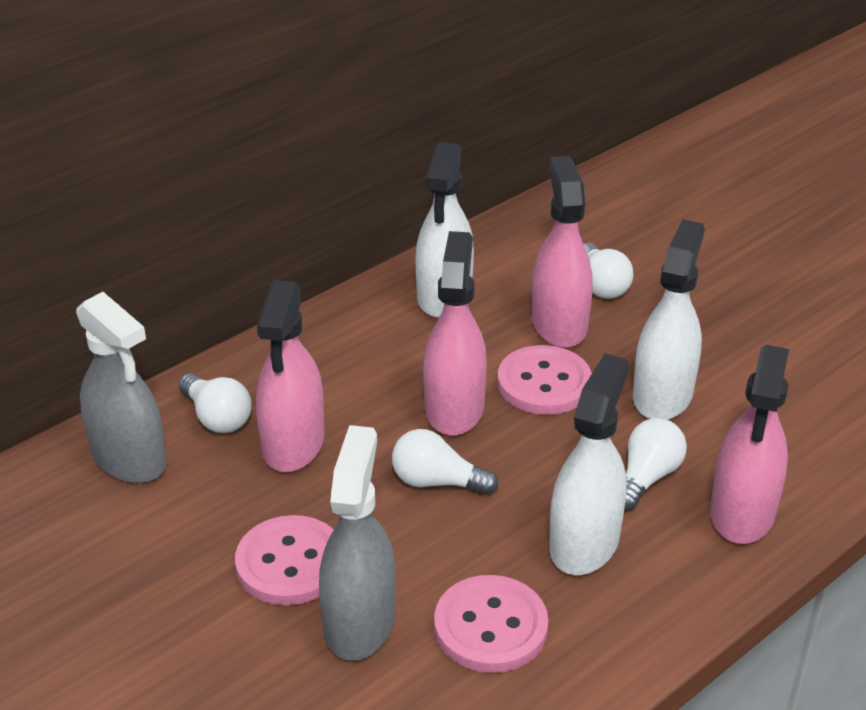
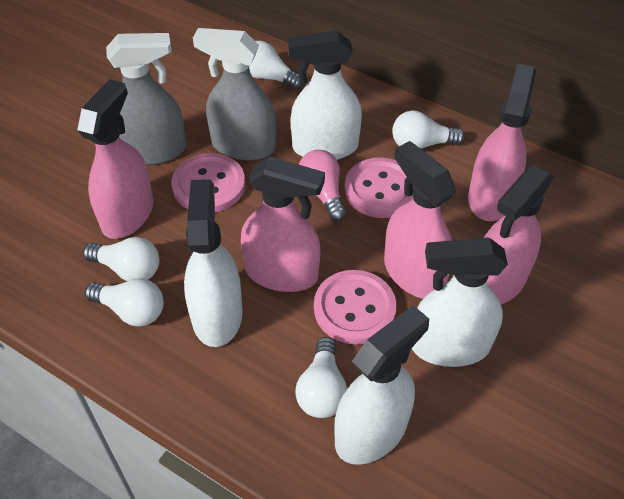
pink light bulb: 0 -> 1
pink spray bottle: 4 -> 5
white light bulb: 4 -> 5
white spray bottle: 3 -> 4

